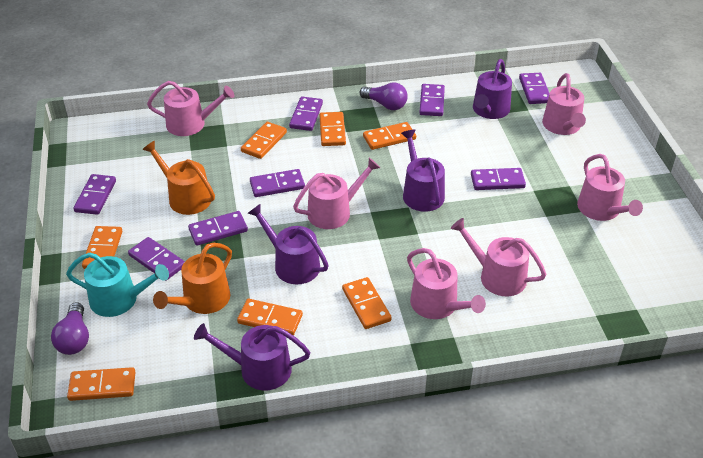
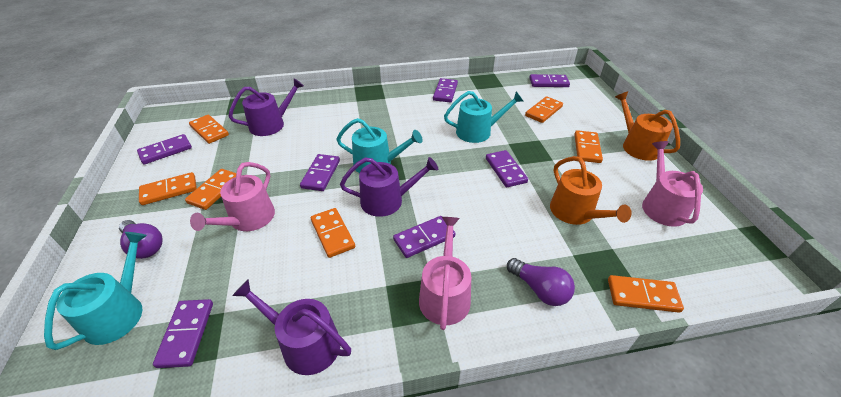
pink watering can: 6 -> 3
purple domino: 8 -> 7
purple watering can: 4 -> 3
turquoise watering can: 1 -> 3

